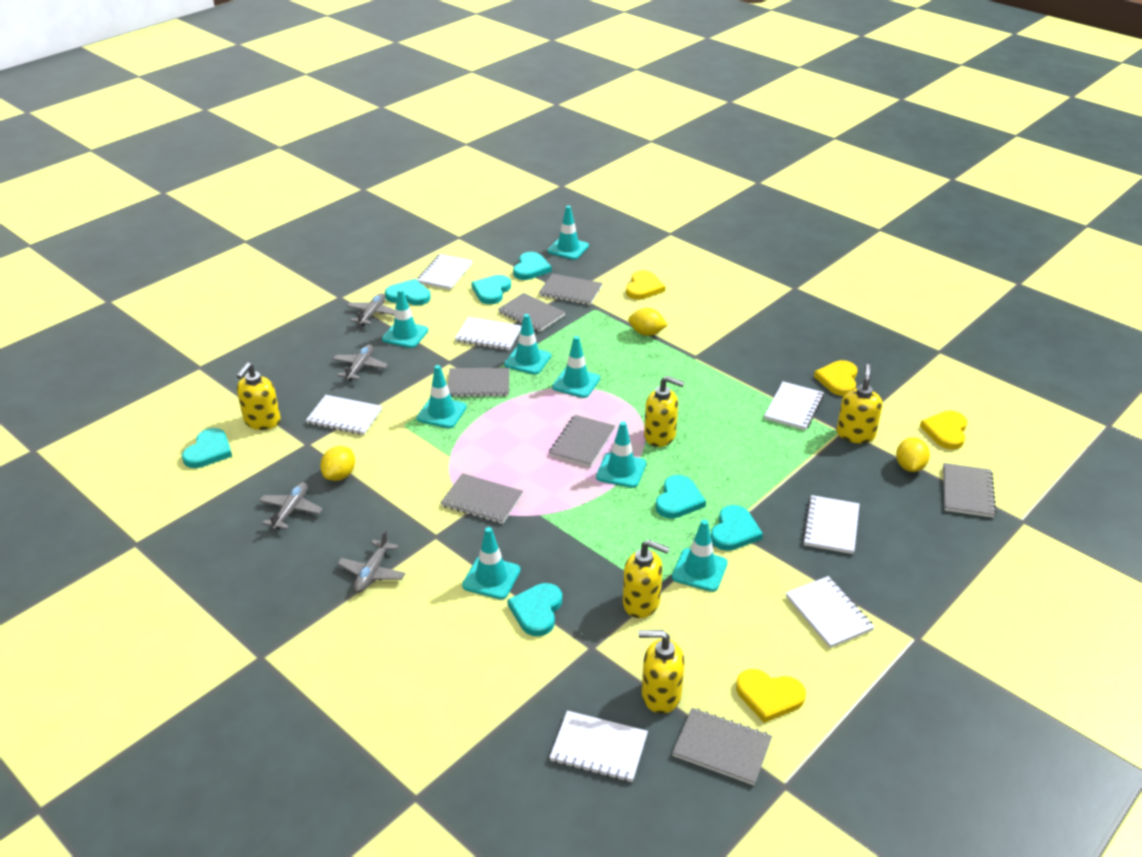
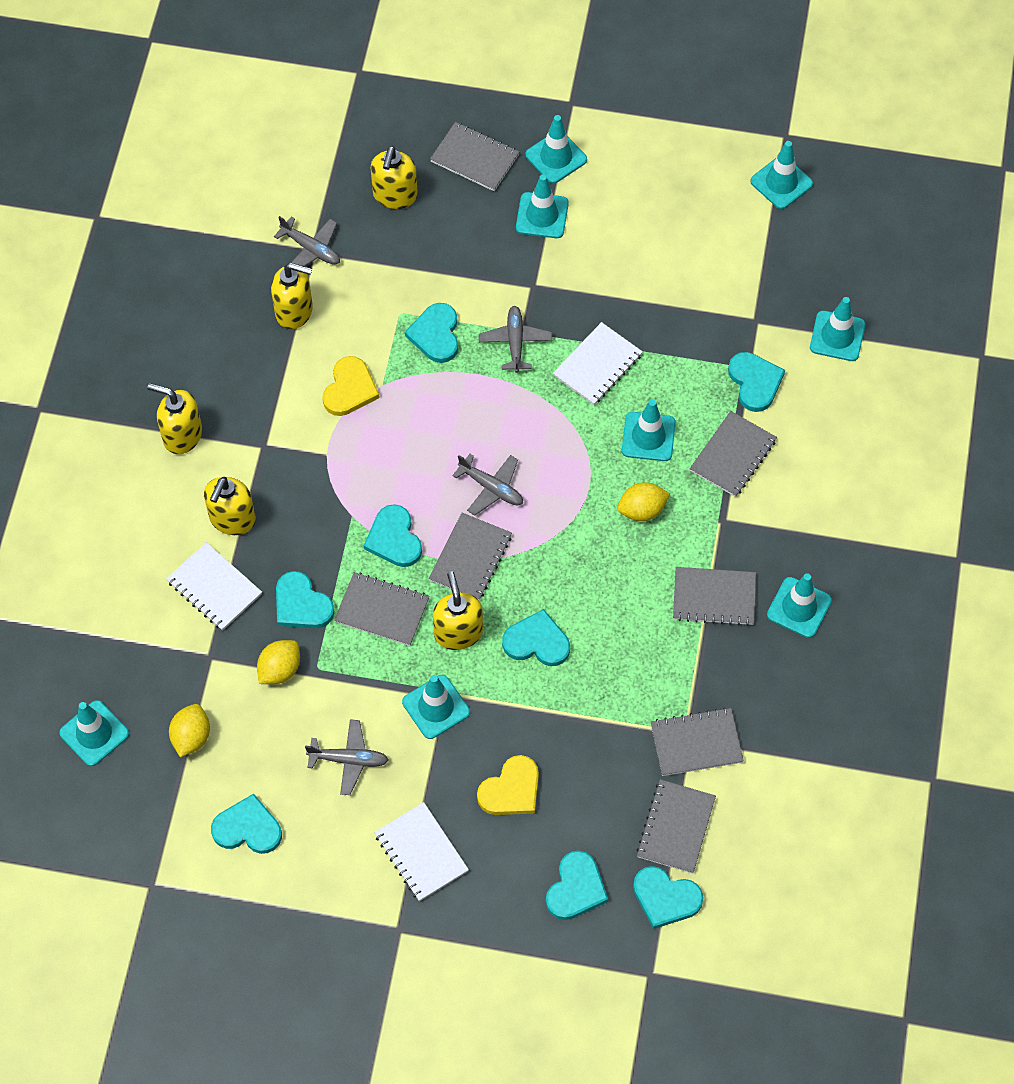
turquoise heart: 7 -> 8
white notebook: 7 -> 3
yellow heart: 4 -> 2

